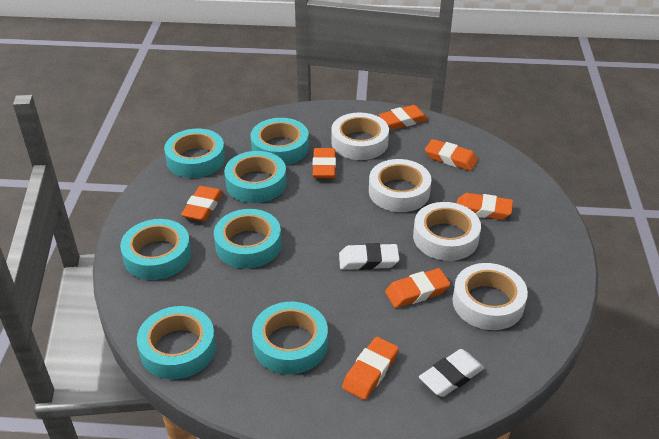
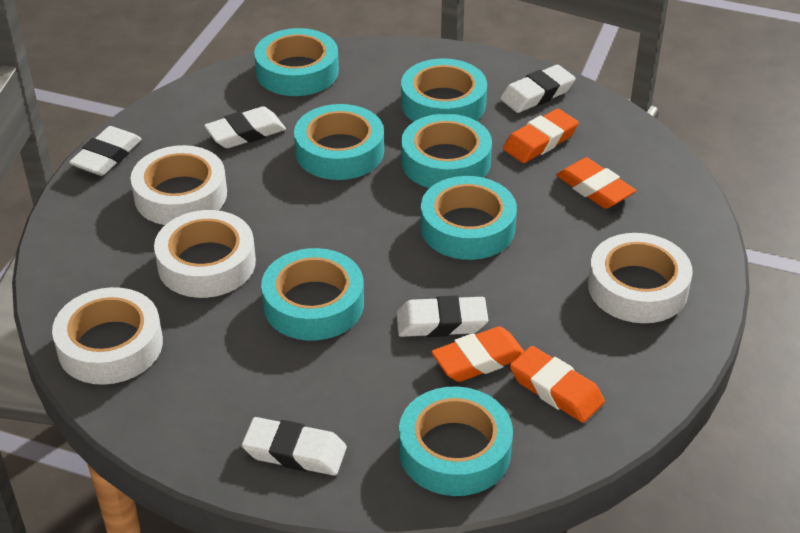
orange eraser: 7 -> 4
white eraser: 2 -> 5

